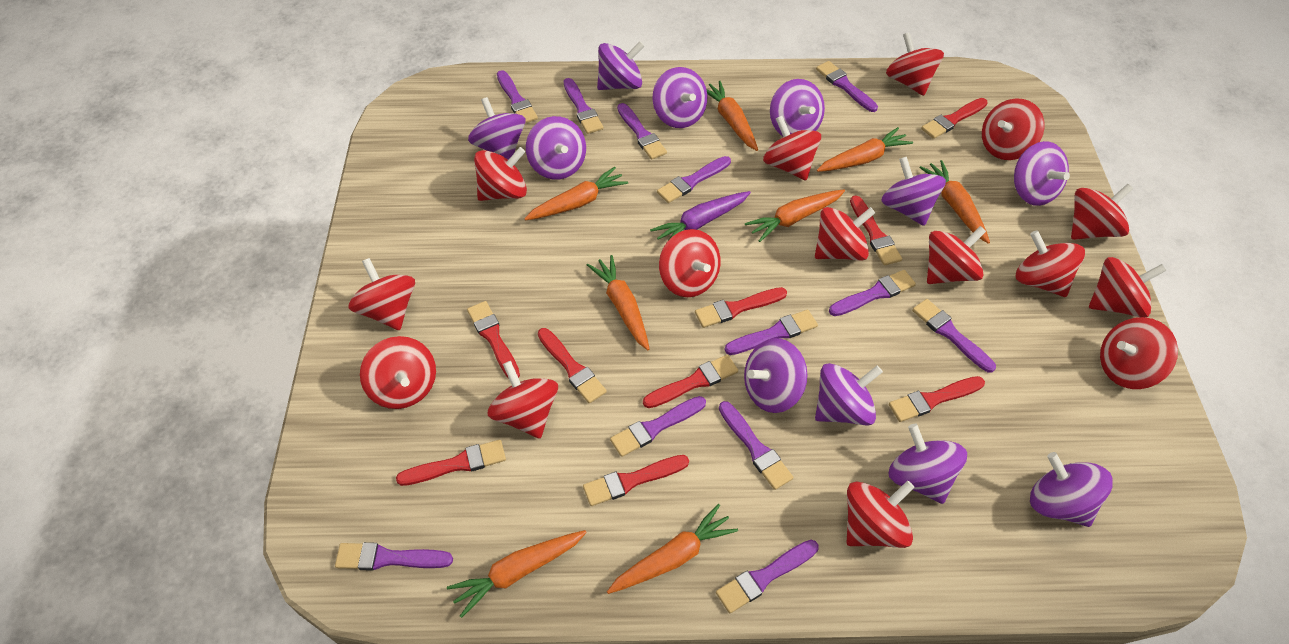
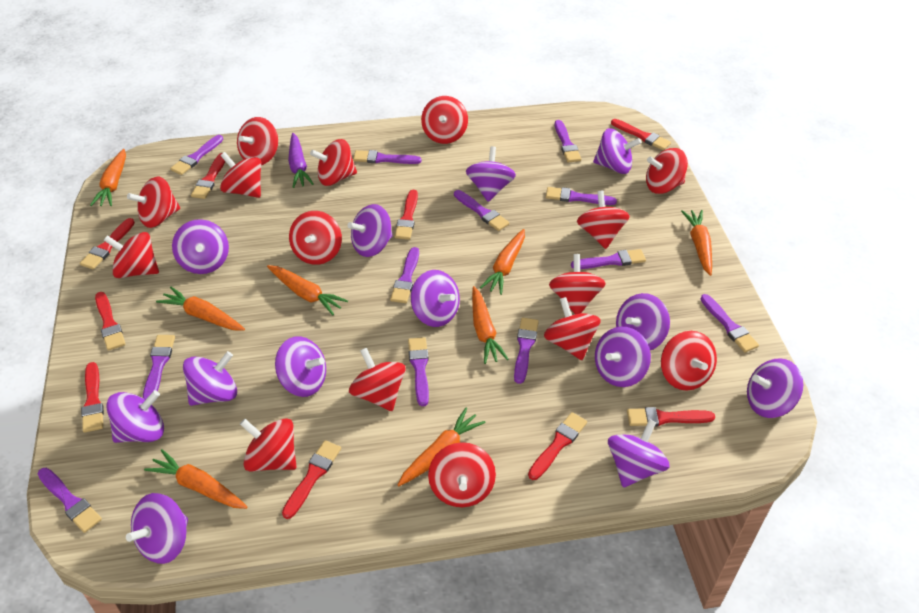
purple spinning top: 11 -> 13

